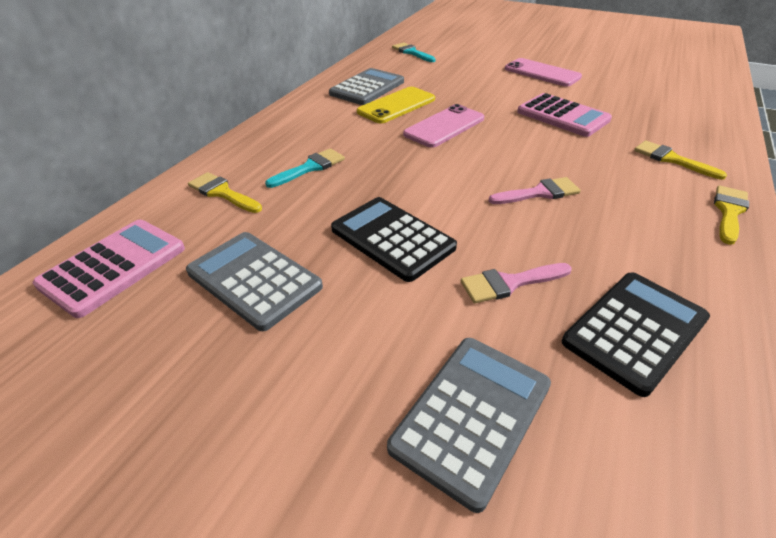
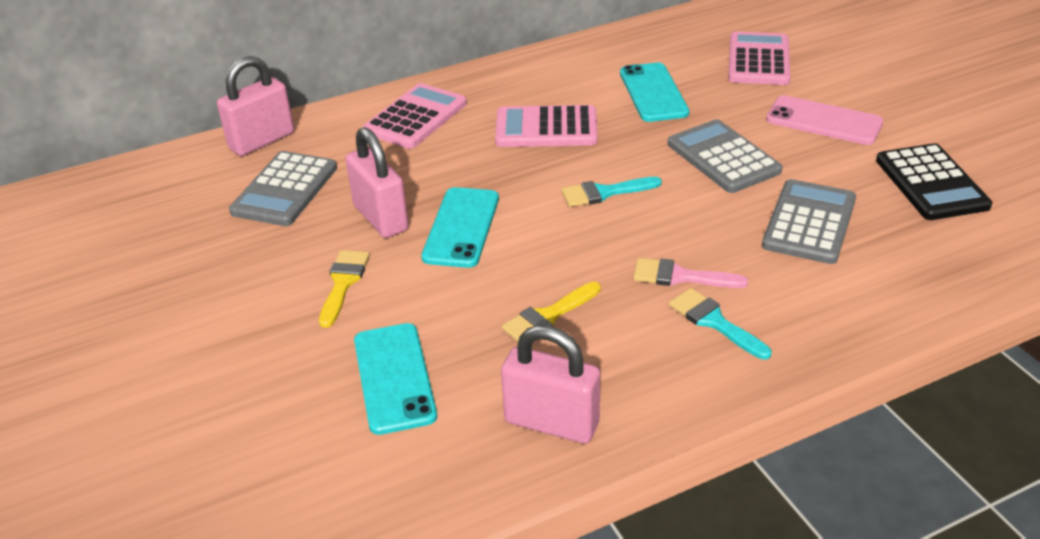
black calculator: 2 -> 1
pink brush: 2 -> 1
pink calculator: 2 -> 3
pink padlock: 0 -> 3
pink phone: 2 -> 1
turquoise phone: 0 -> 3
yellow brush: 3 -> 2
yellow phone: 1 -> 0

